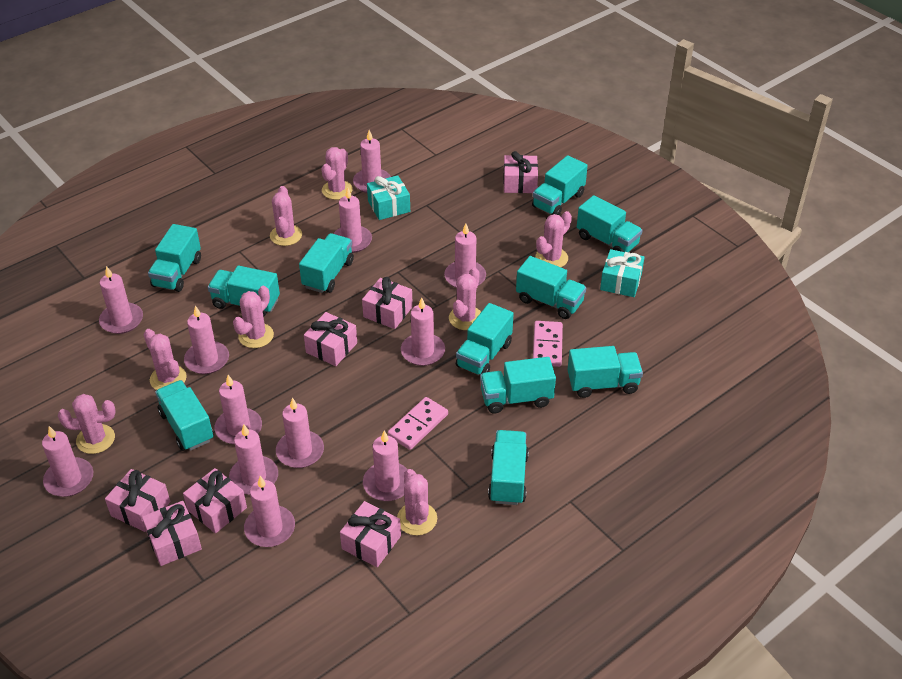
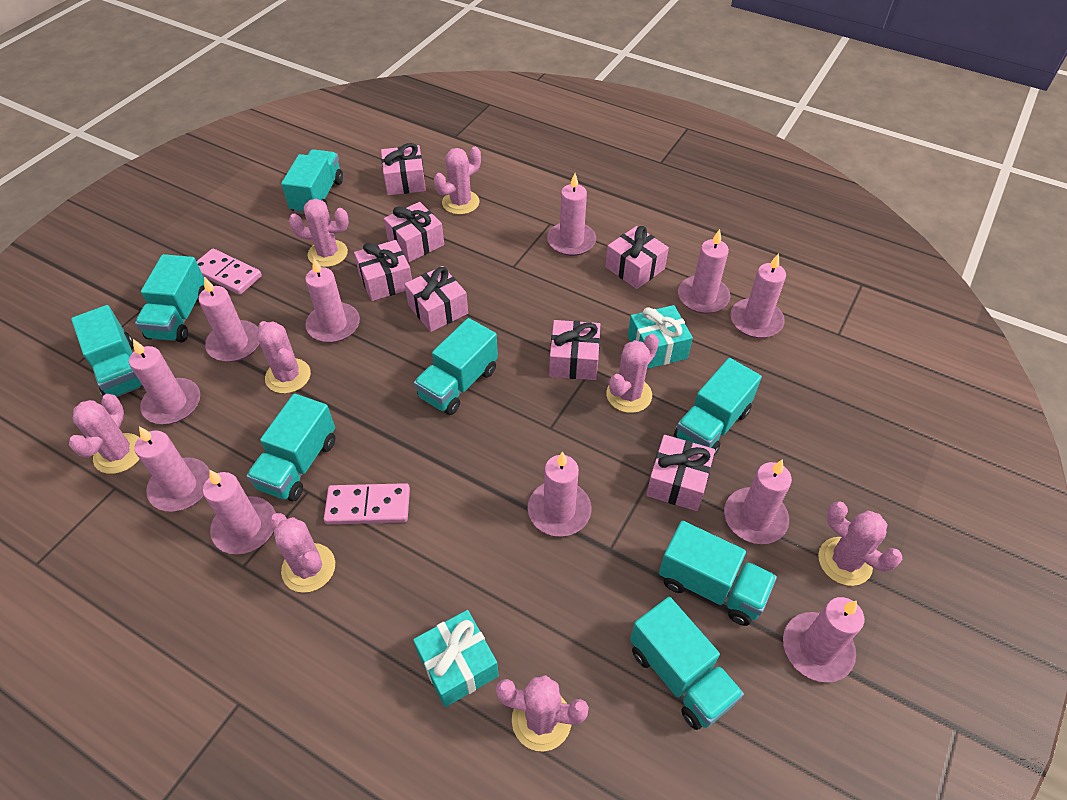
pink candle: 12 -> 11
turquoise truck: 11 -> 8

